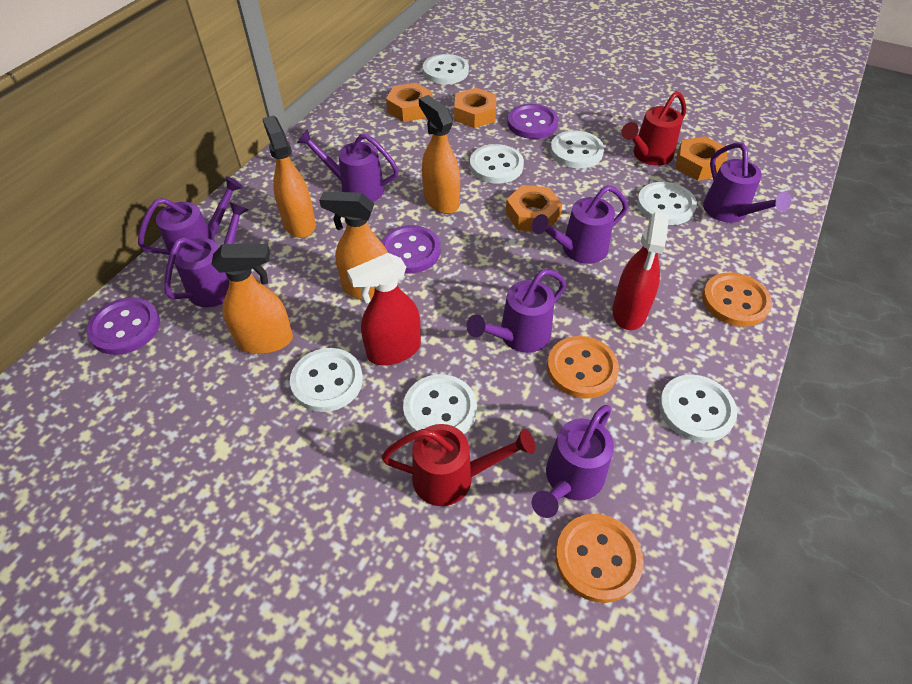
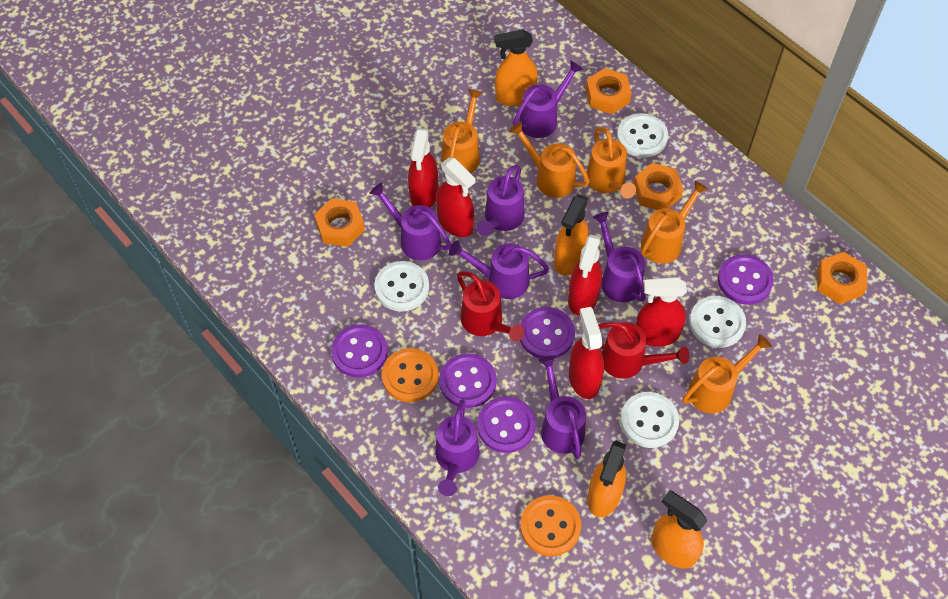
orange button: 3 -> 2
orange watering can: 0 -> 5
purple button: 3 -> 5
red spray bottle: 2 -> 5
white button: 7 -> 4

